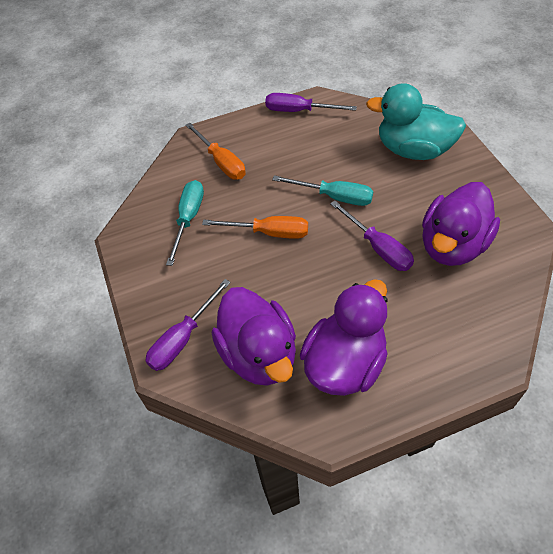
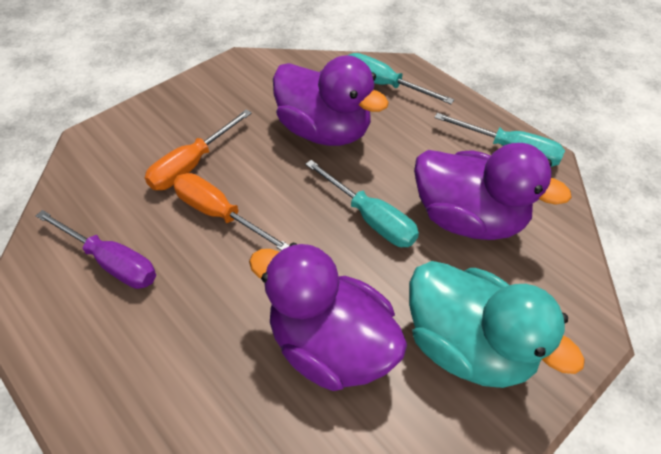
purple screwdriver: 3 -> 1
turquoise screwdriver: 2 -> 3

